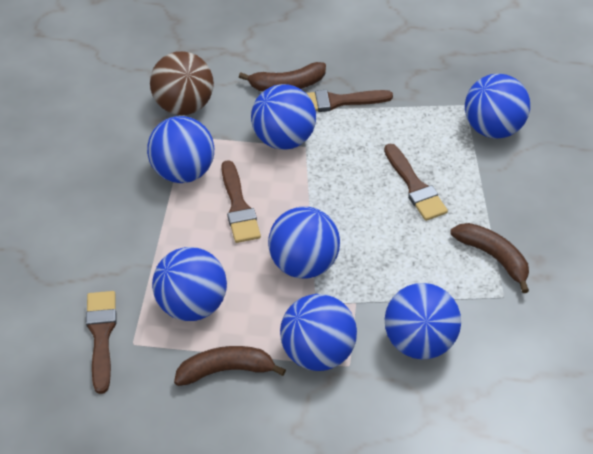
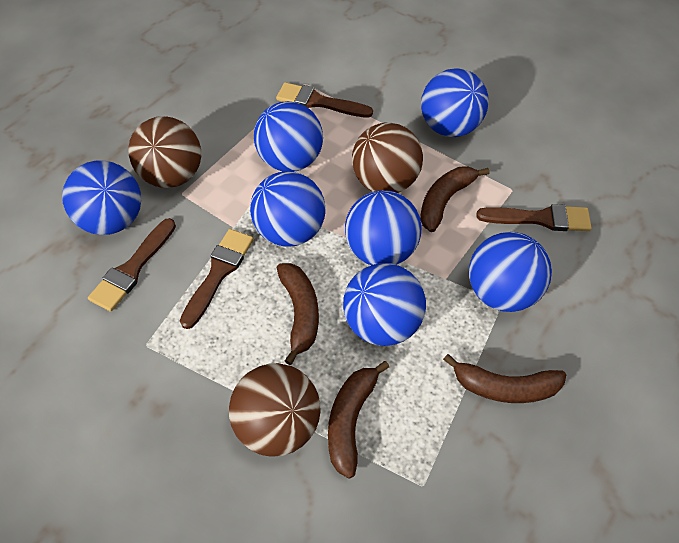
brown ball: 1 -> 3
brown banana: 3 -> 4

